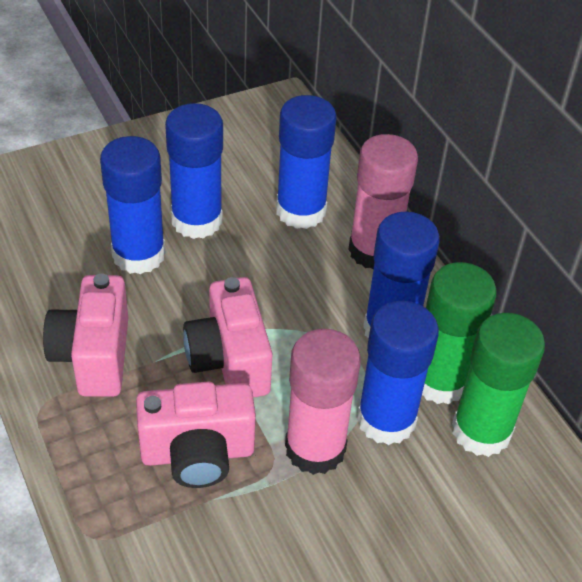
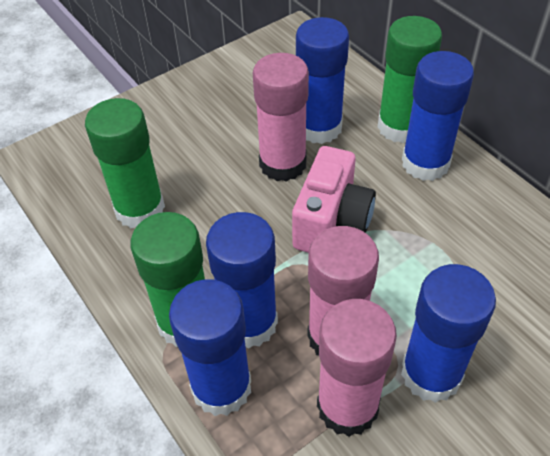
green glue stick: 2 -> 3
pink camera: 3 -> 1
pink glue stick: 2 -> 3

